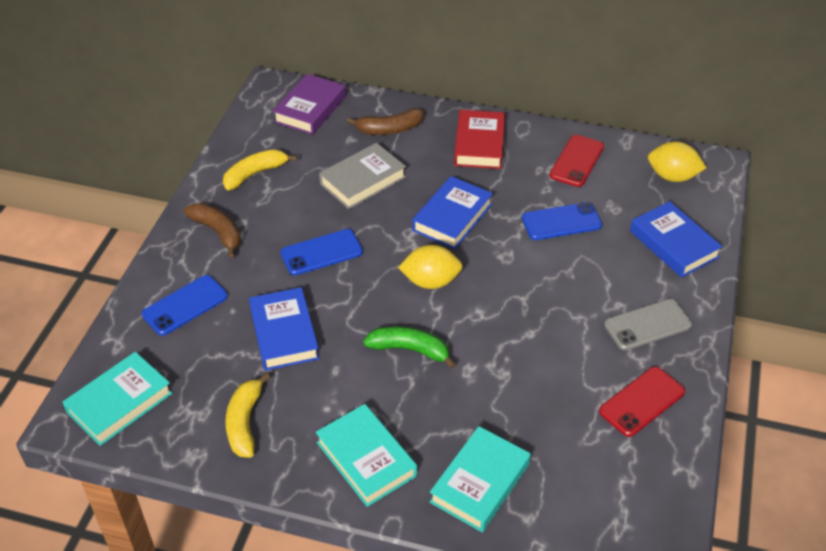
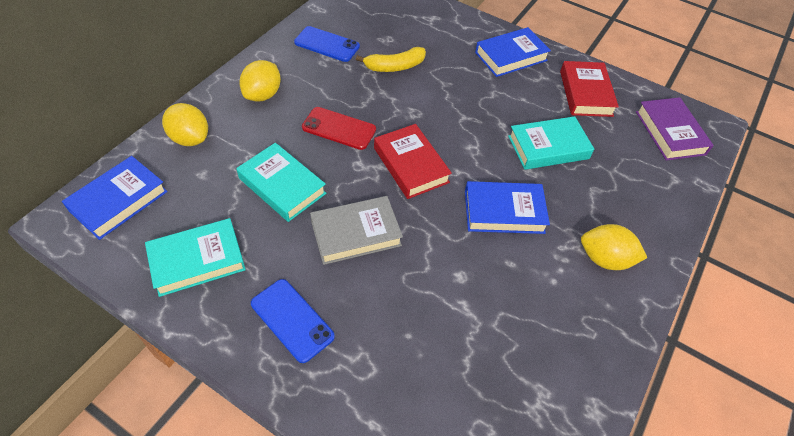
blue phone: 3 -> 2
brown banana: 2 -> 0
green banana: 1 -> 0
grey phone: 1 -> 0
red book: 1 -> 2
red phone: 2 -> 1
yellow banana: 2 -> 1
yellow lemon: 2 -> 3

